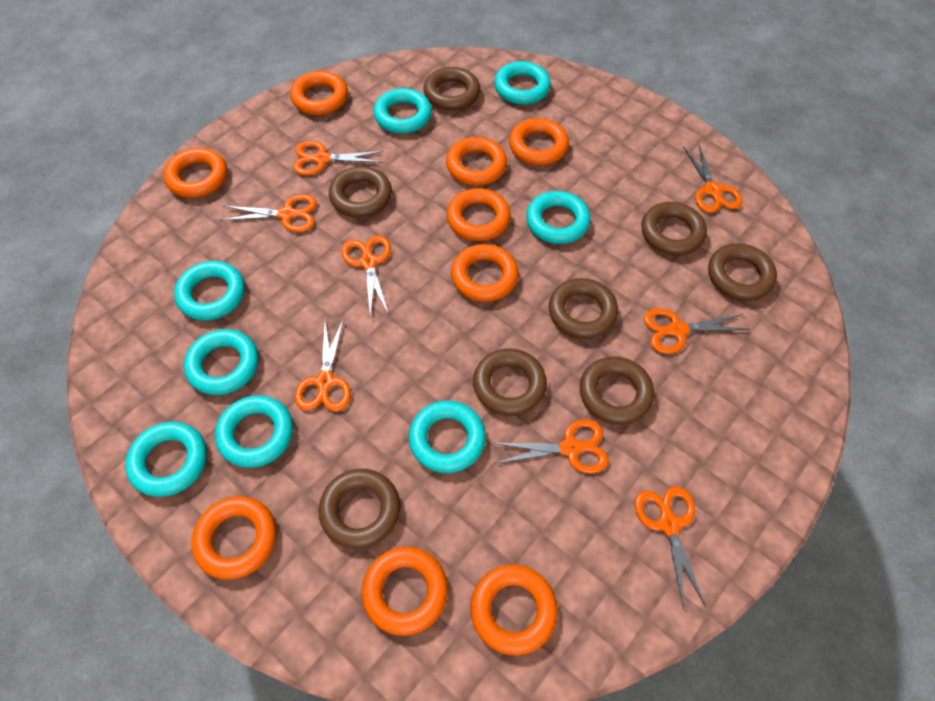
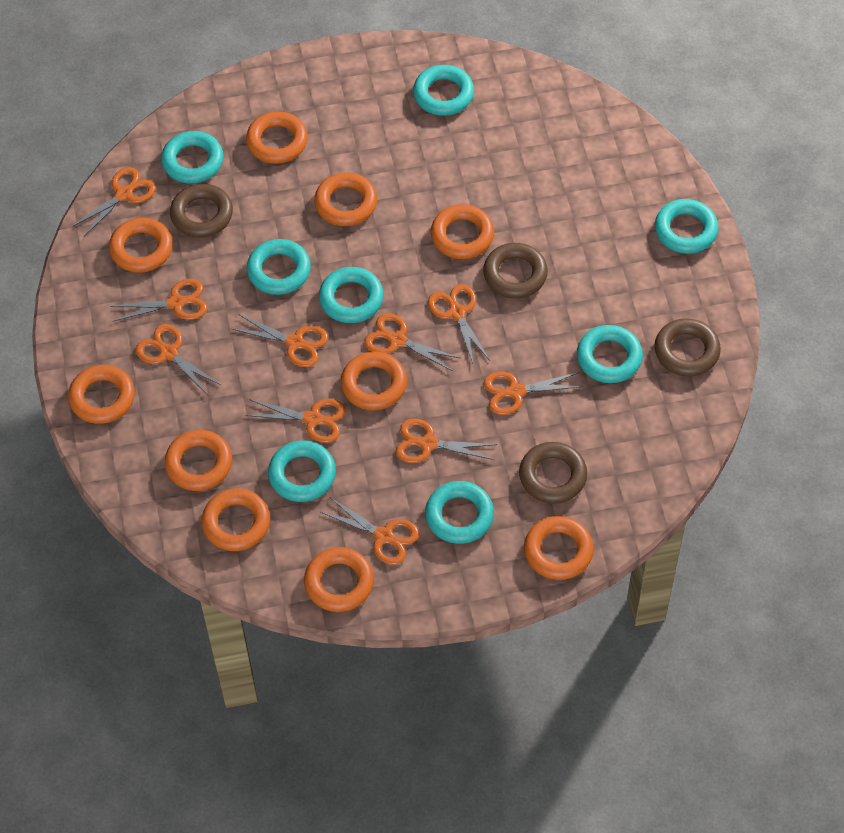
brown ring: 8 -> 4
orange ring: 9 -> 10
orange scissors: 8 -> 10

